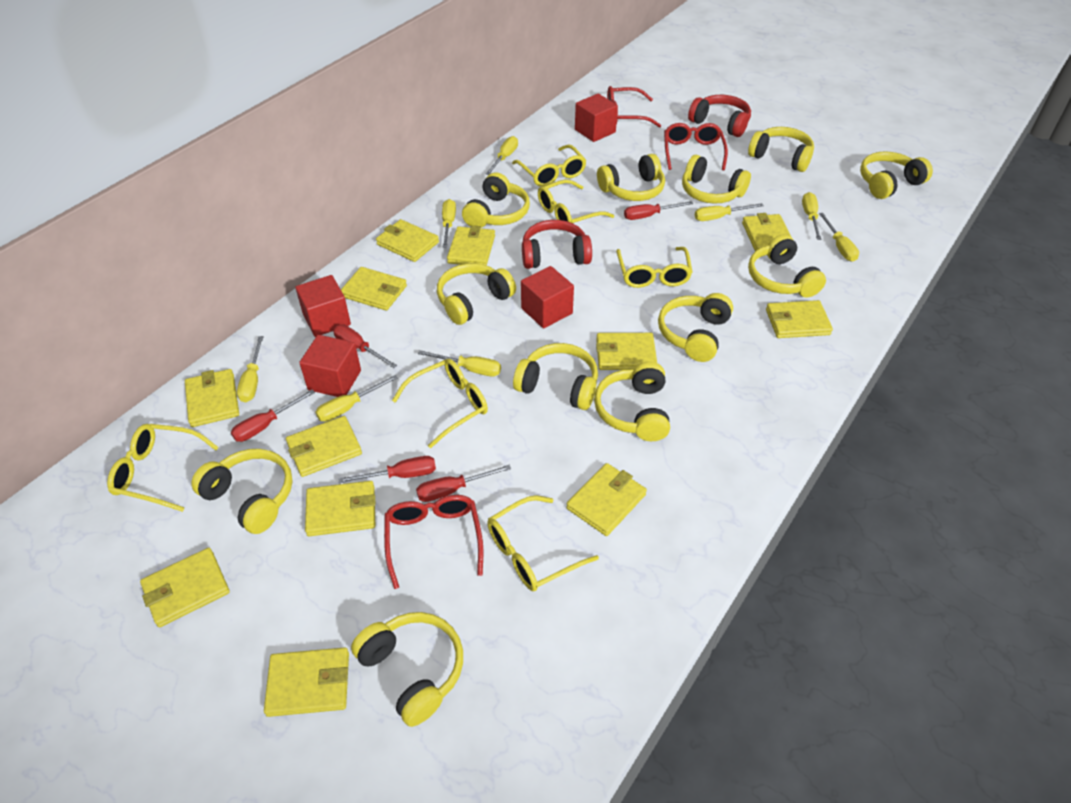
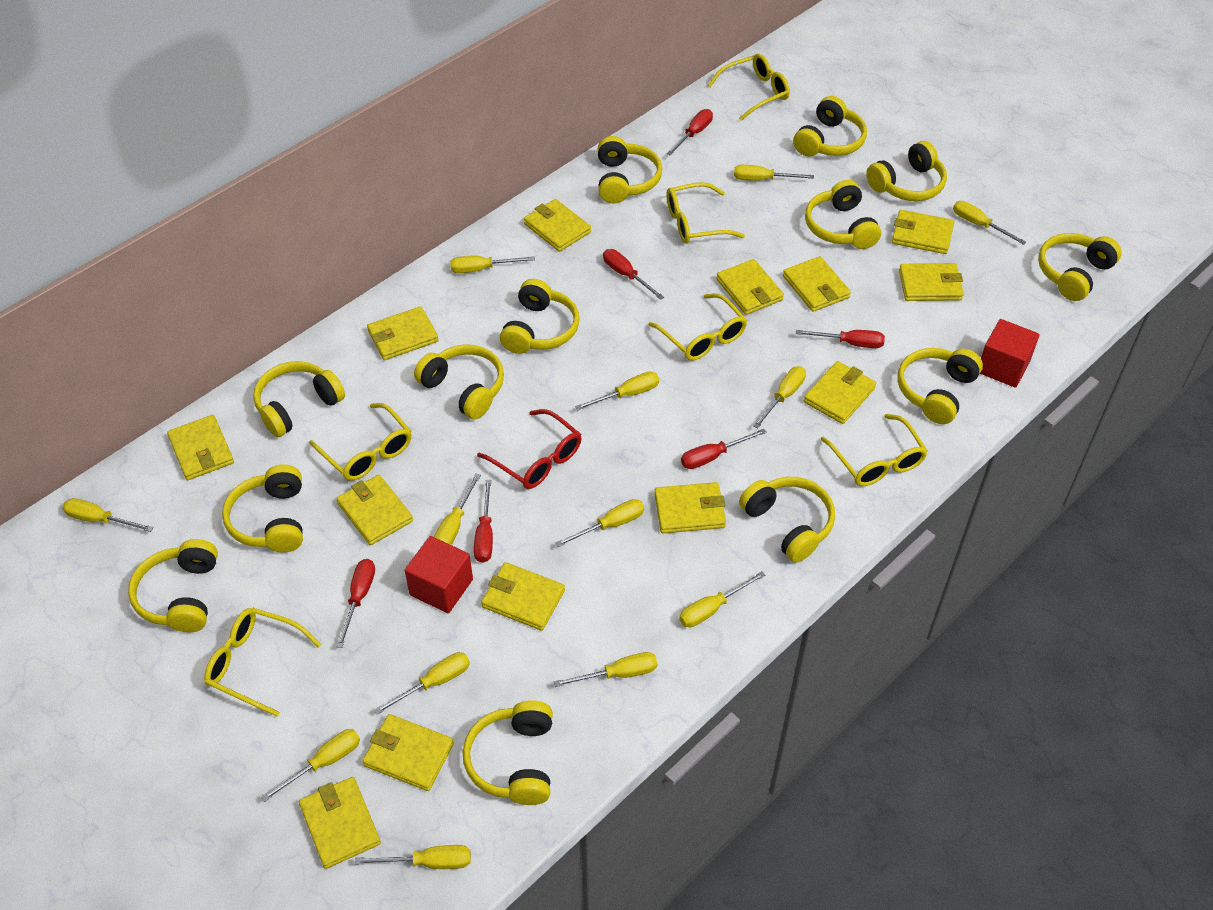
red cube: 4 -> 2
red glasses: 3 -> 1
red headphones: 2 -> 0
red screwdriver: 5 -> 6
yellow headphones: 12 -> 13
yellow screwdriver: 8 -> 13
yellow wallet: 12 -> 13

